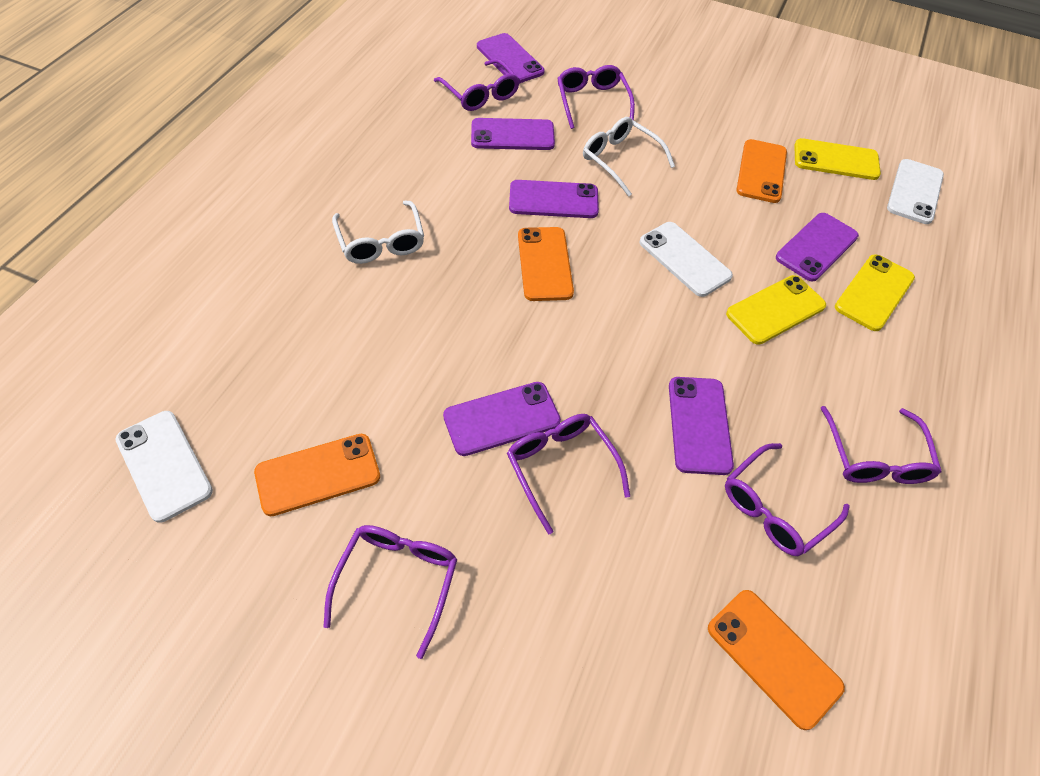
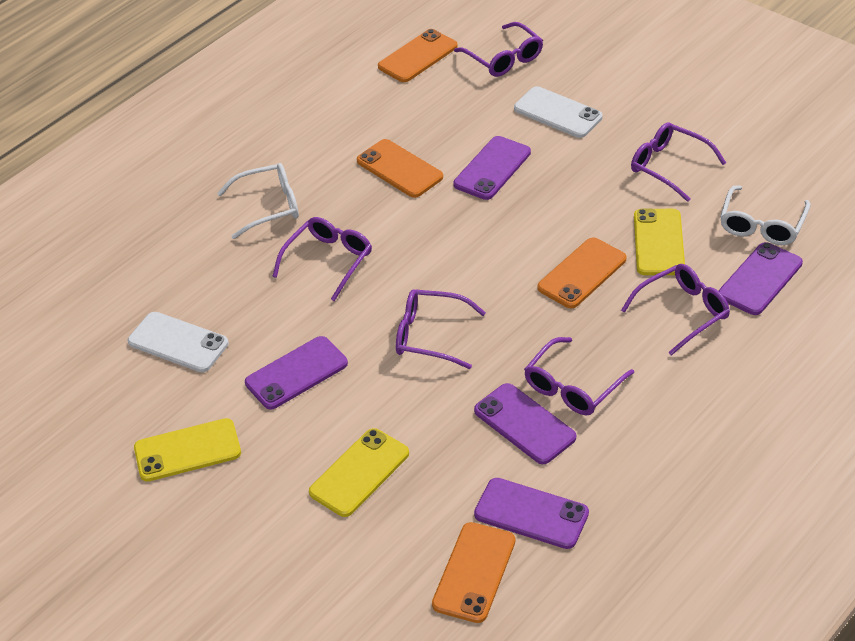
purple phone: 6 -> 5
white phone: 3 -> 2

